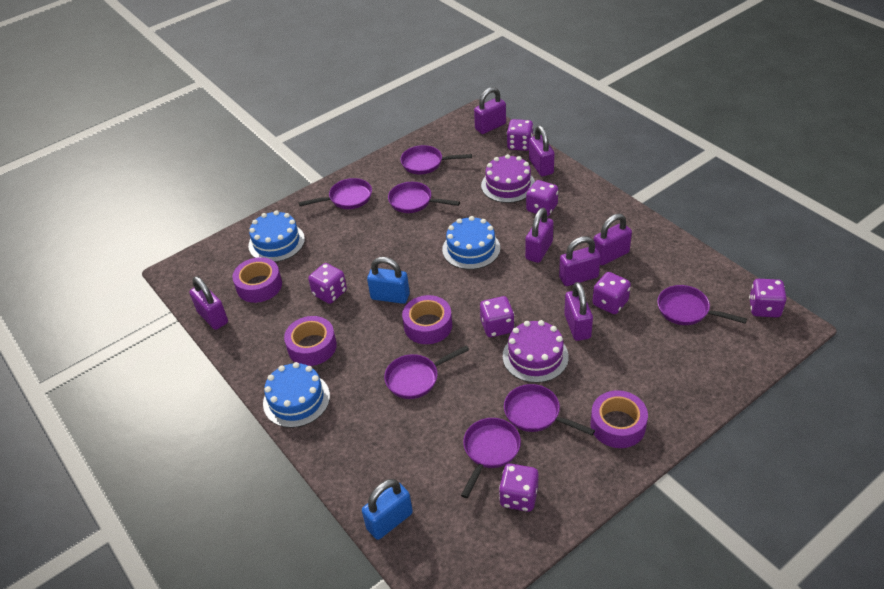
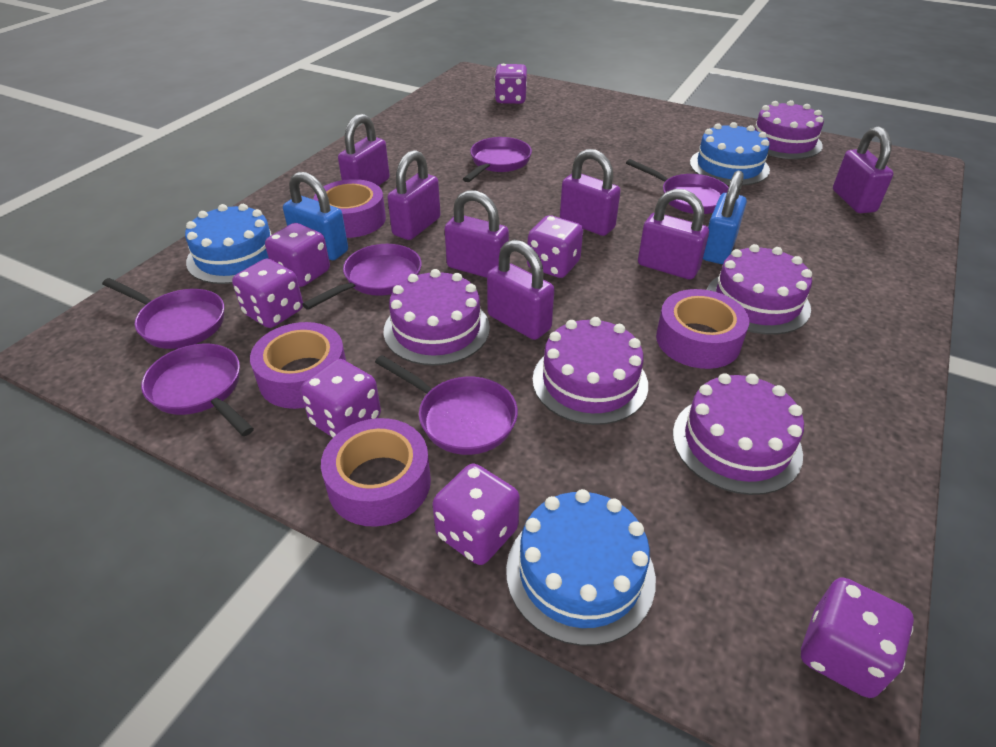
purple cake: 2 -> 5
purple pan: 7 -> 6

